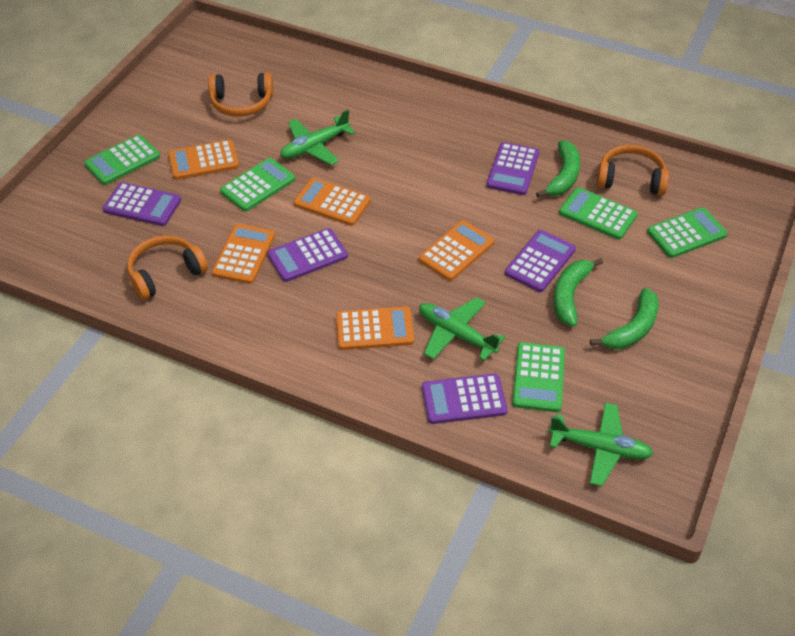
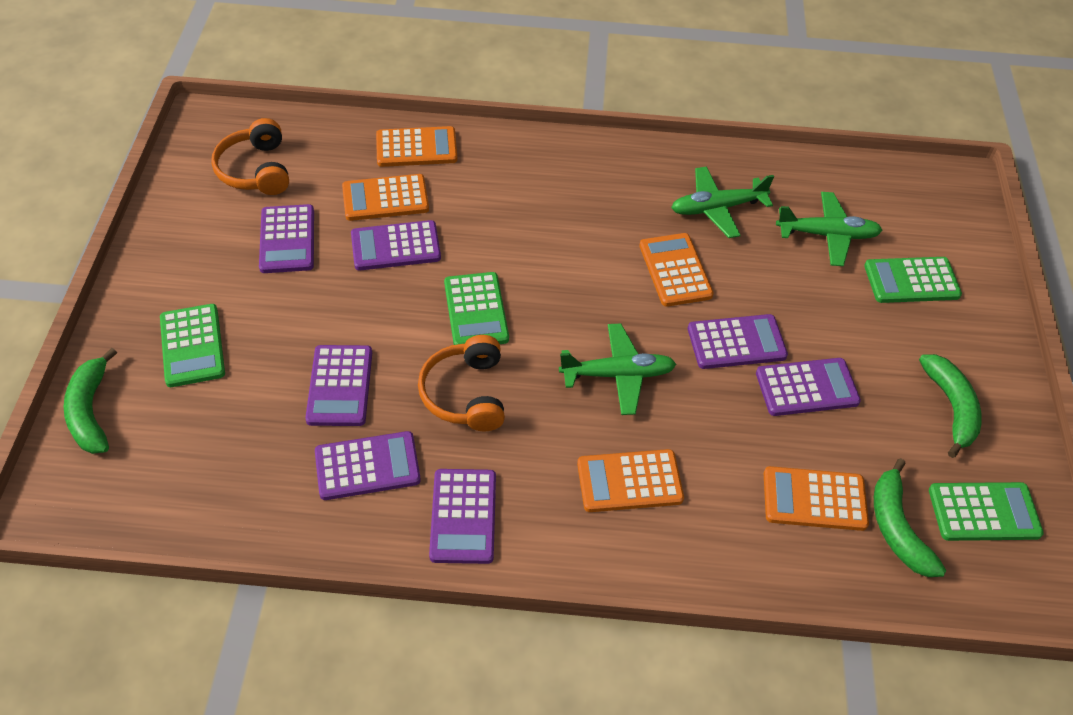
green calculator: 5 -> 4
orange headphones: 3 -> 2
purple calculator: 5 -> 7

